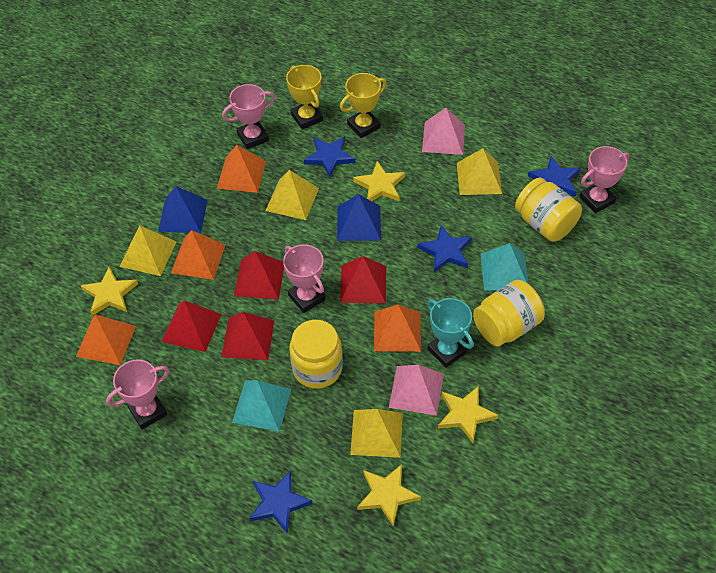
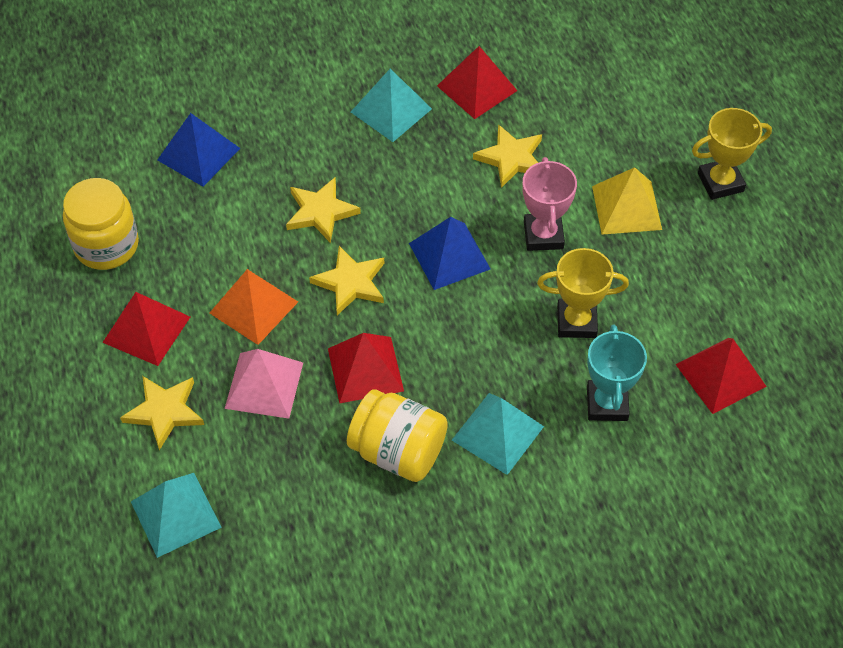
blue star: 4 -> 0
orange pyramid: 4 -> 1
pink pyramid: 2 -> 1
pink trophy: 4 -> 1
turquoise pyramid: 2 -> 3
yellow jar: 3 -> 2
yellow pyramid: 4 -> 1

